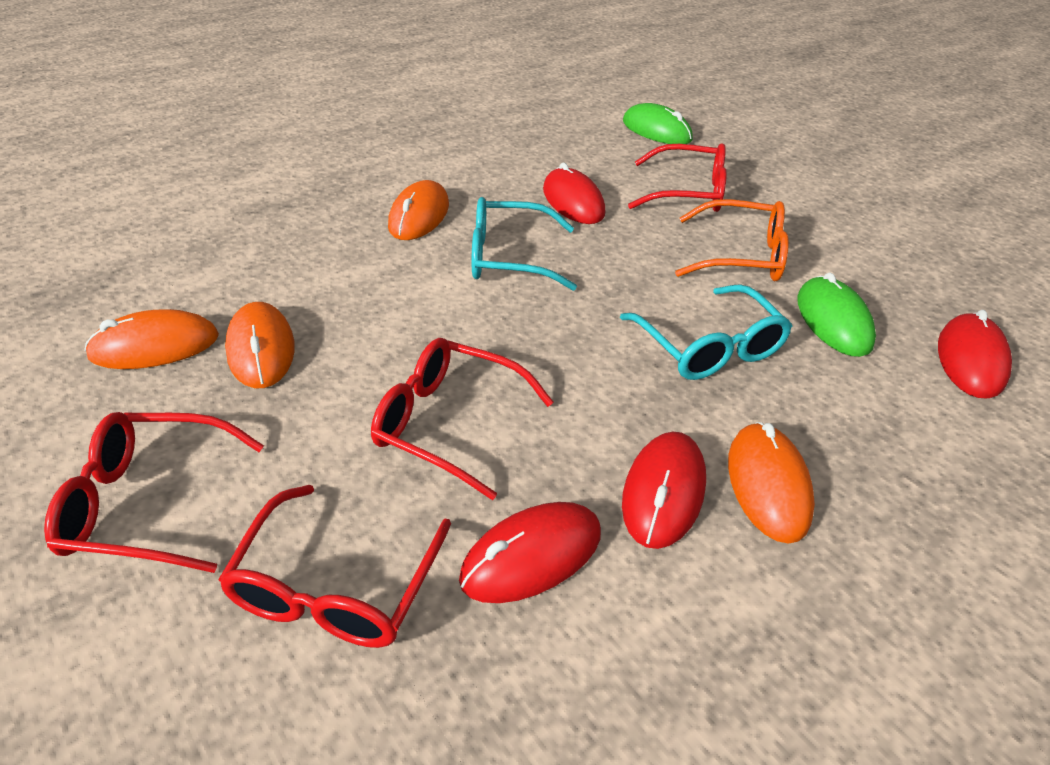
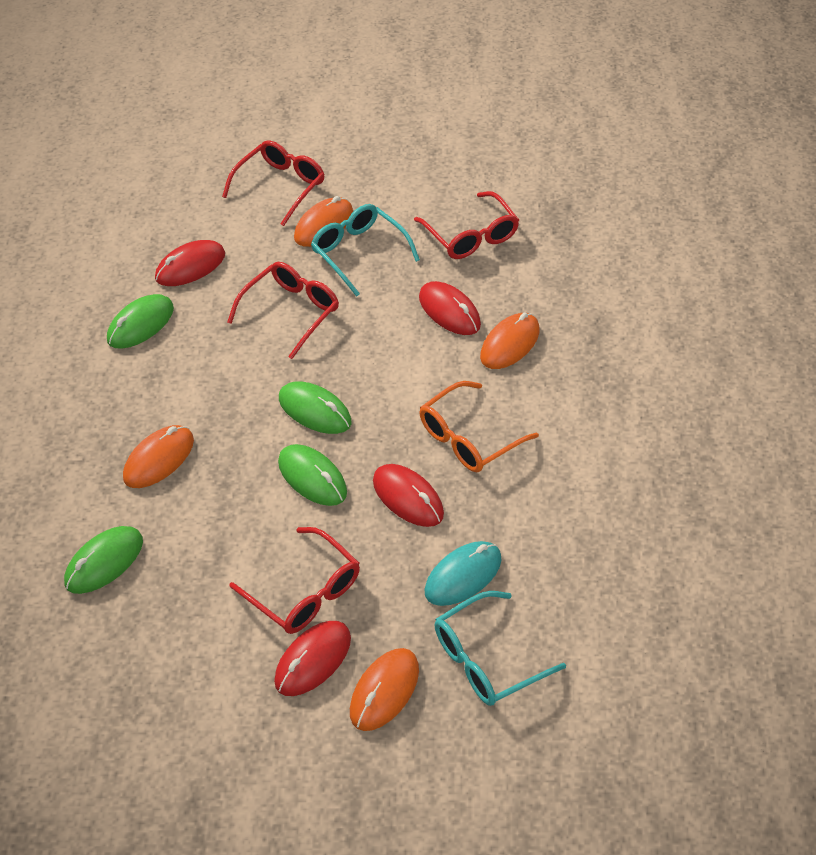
green mouse: 2 -> 4
turquoise mouse: 0 -> 1

